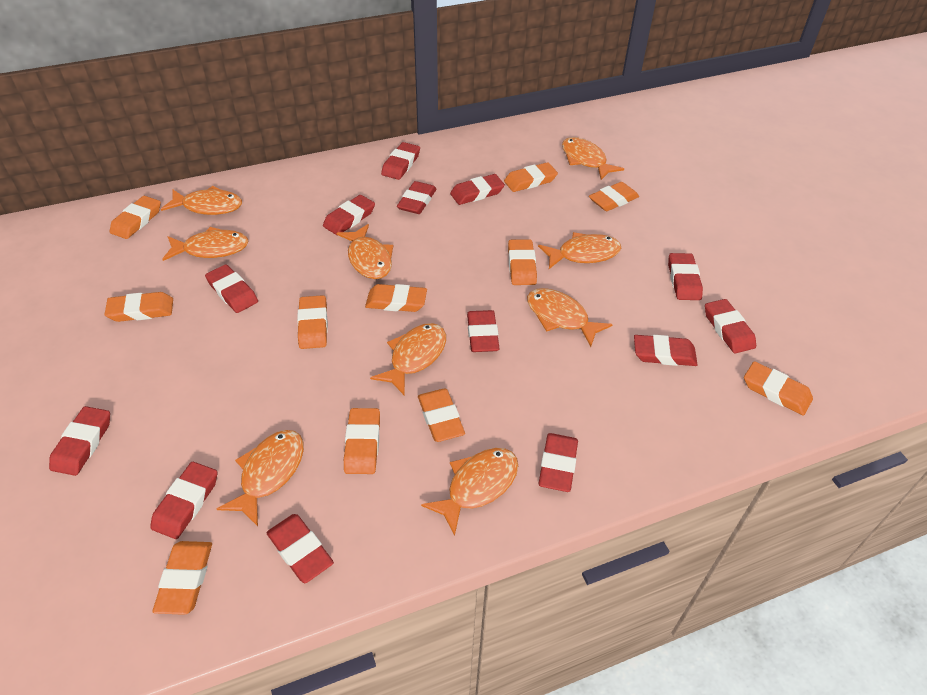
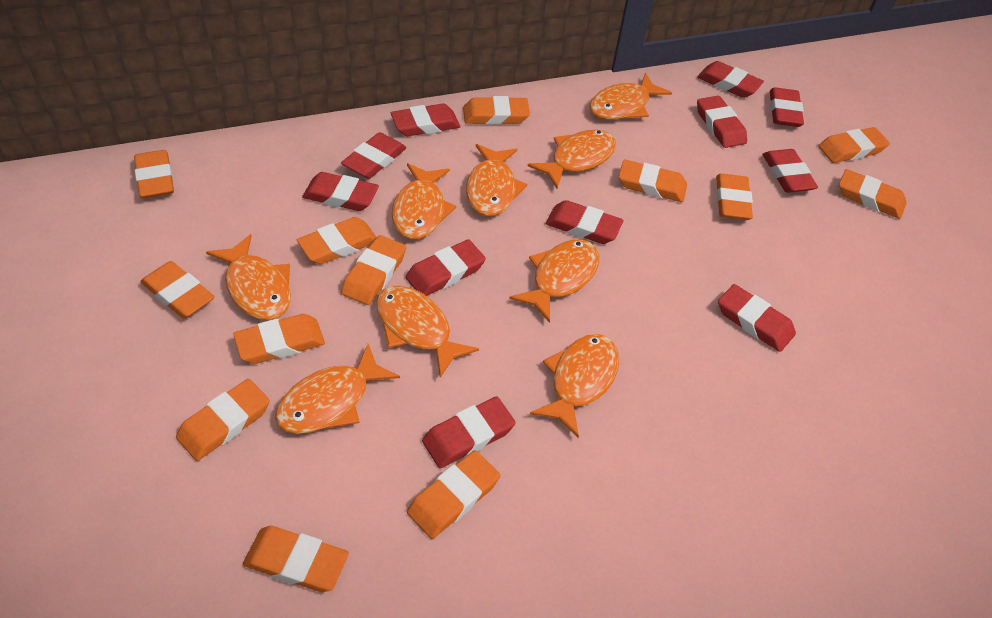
orange eraser: 11 -> 13
red eraser: 13 -> 11

